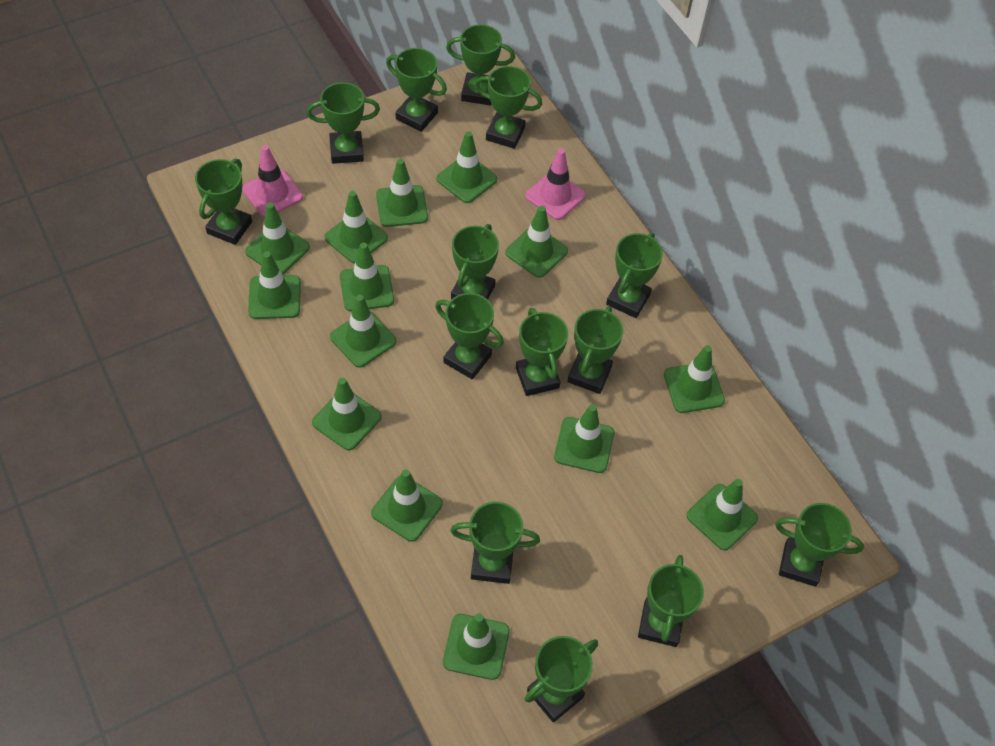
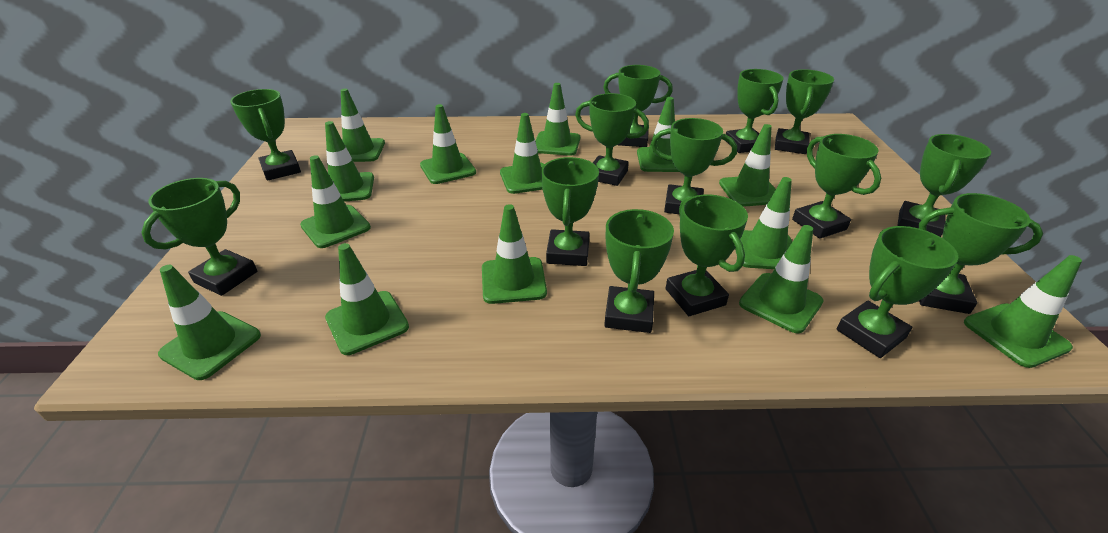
pink traffic cone: 2 -> 0

